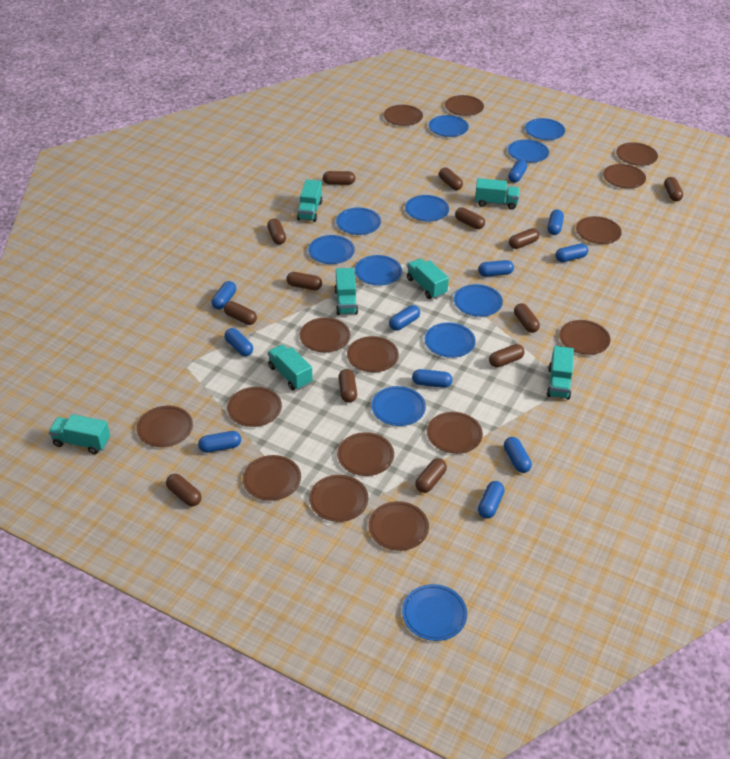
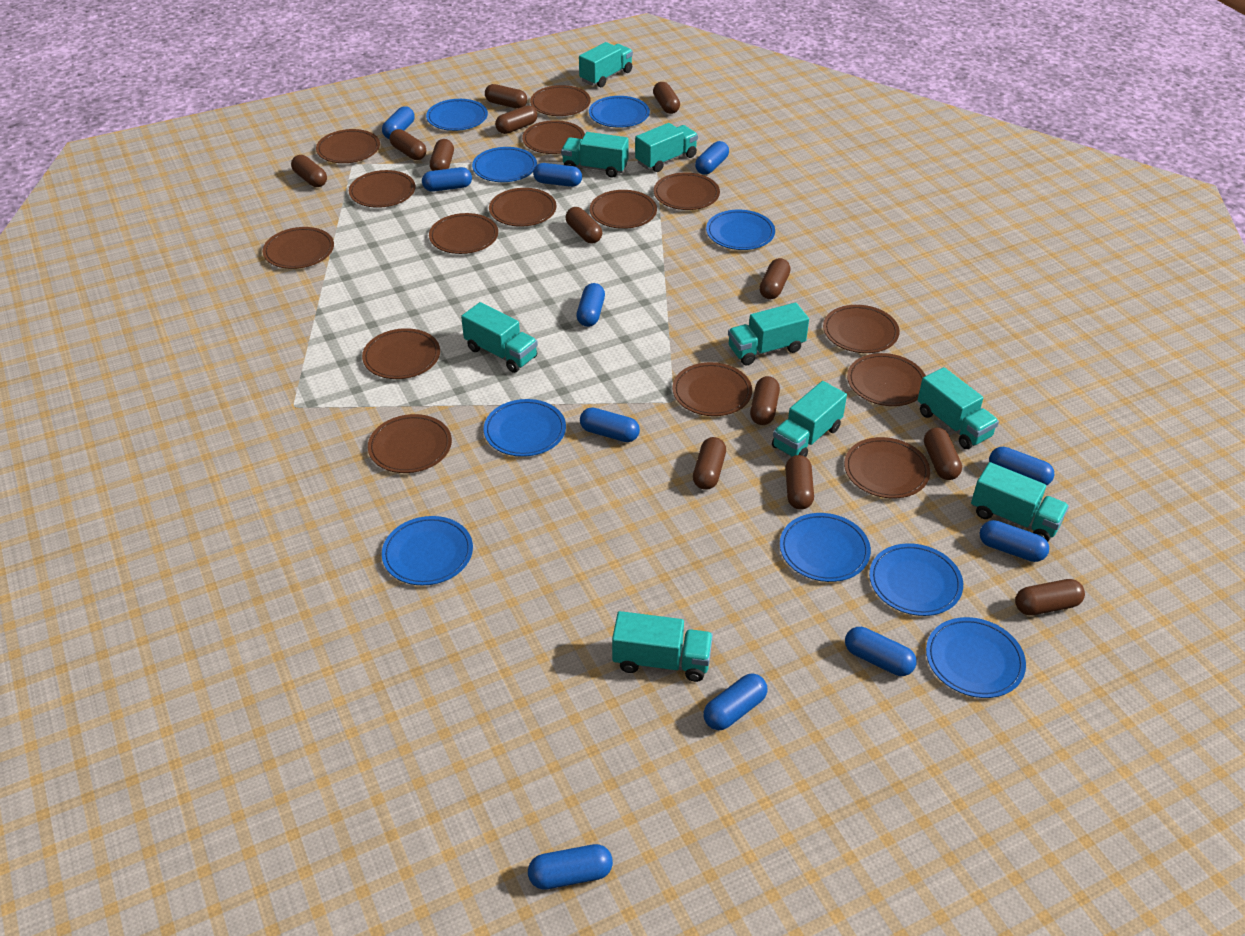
blue plate: 11 -> 9
turquoise truck: 7 -> 9

